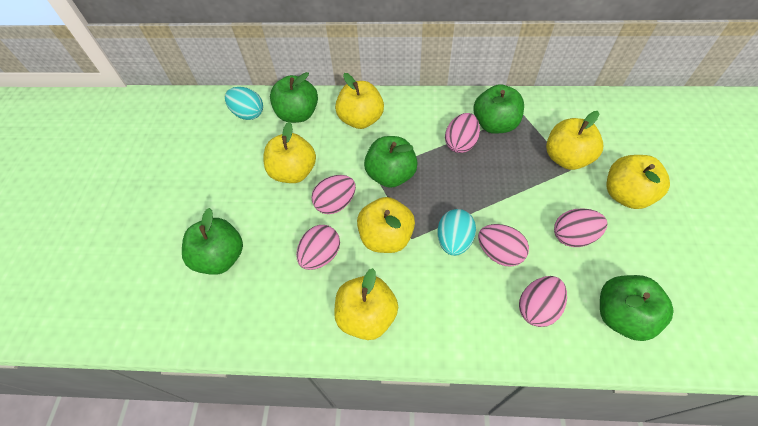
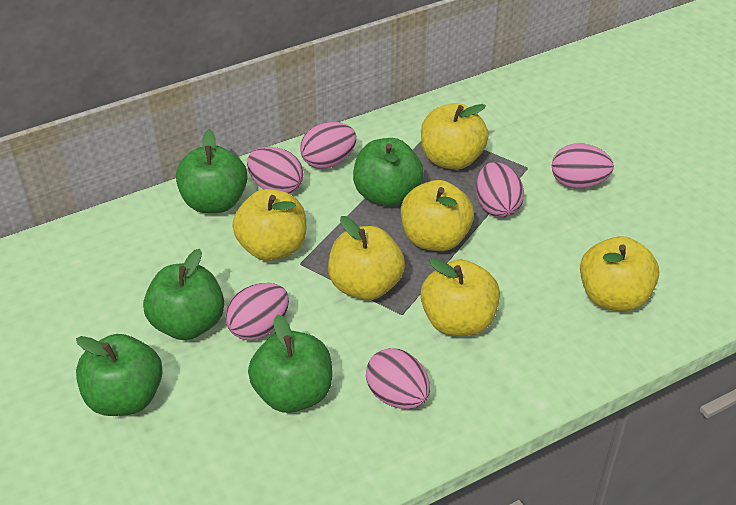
turquoise egg: 2 -> 0

